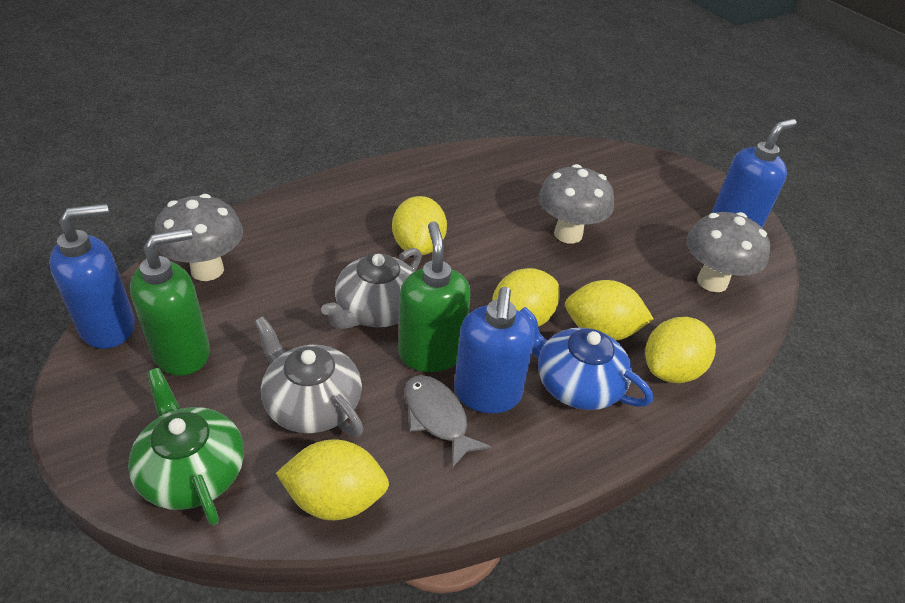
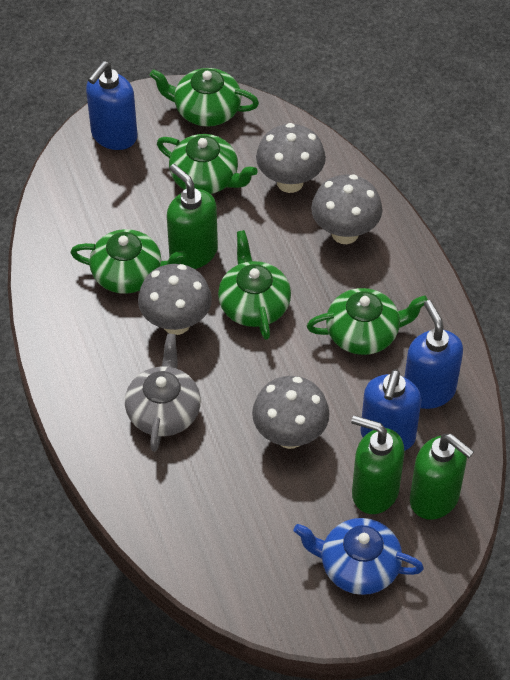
green soap dispenser: 2 -> 3
green teapot: 1 -> 5
grey fish: 1 -> 0
grey mushroom: 3 -> 4
grey teapot: 2 -> 1
yellow lemon: 5 -> 0

